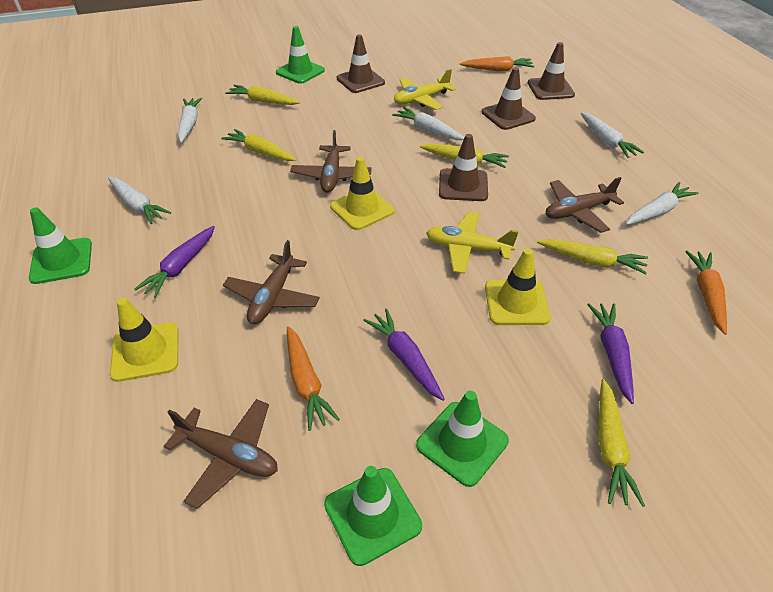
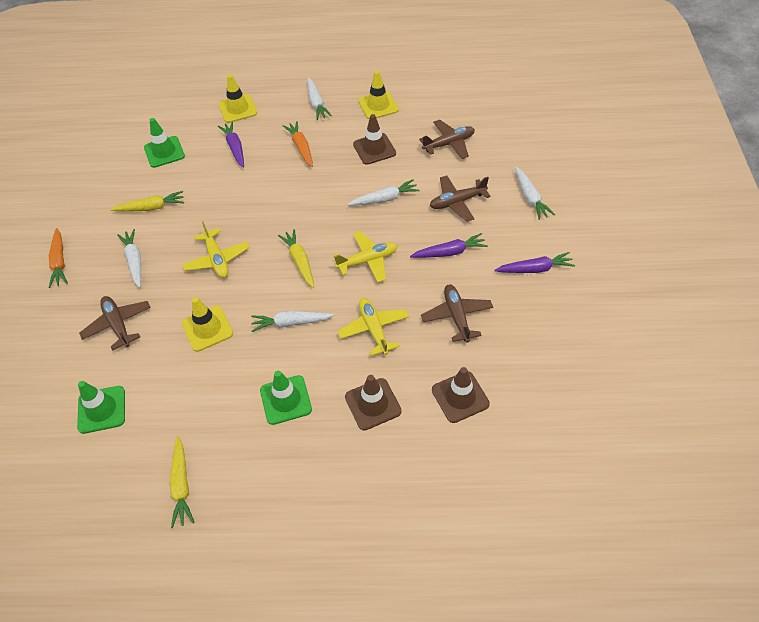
brown traffic cone: 4 -> 3
green traffic cone: 4 -> 3
orange carrot: 3 -> 2
yellow carrot: 5 -> 3
yellow plane: 2 -> 3

